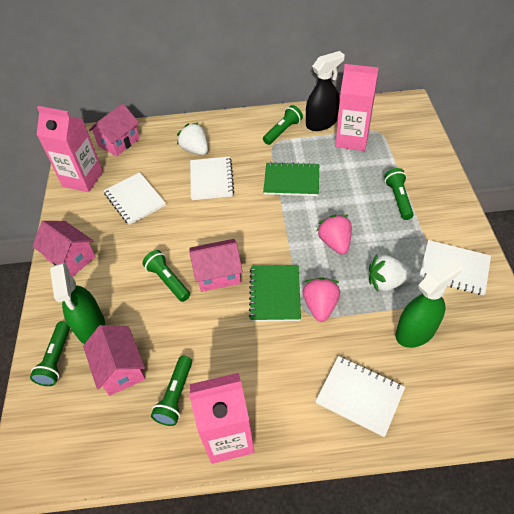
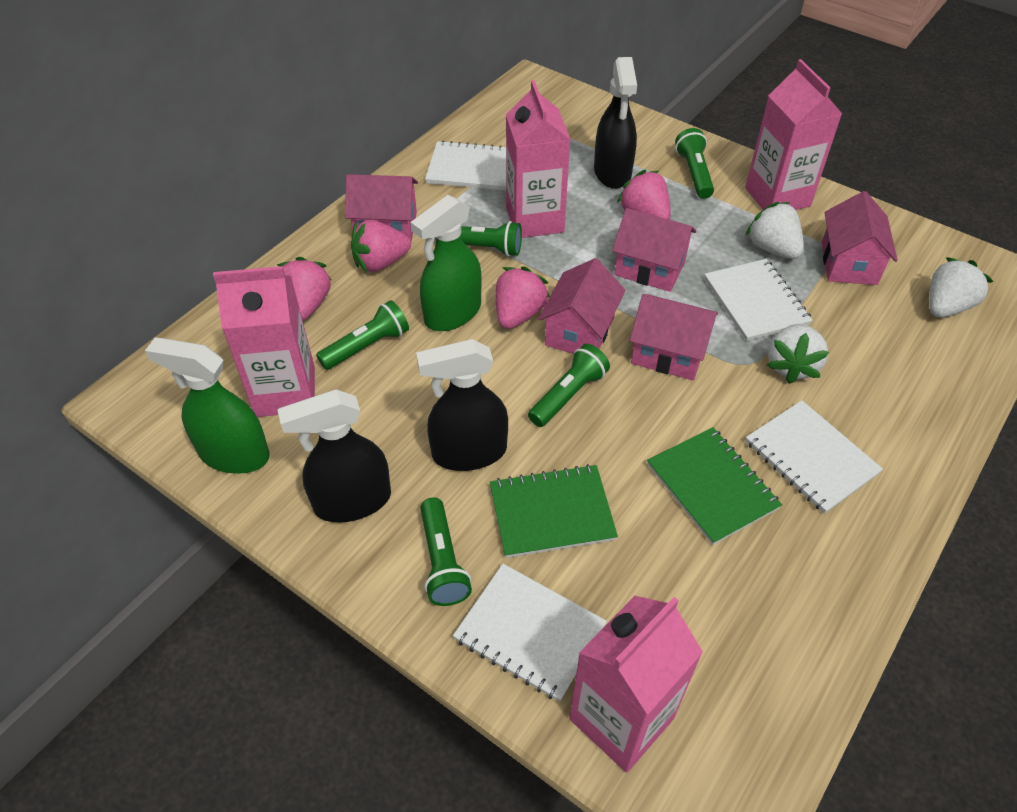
black spray bottle: 1 -> 3
pink carton: 3 -> 4
pink house: 4 -> 5
pink strawberry: 2 -> 4
white strawberry: 2 -> 3

